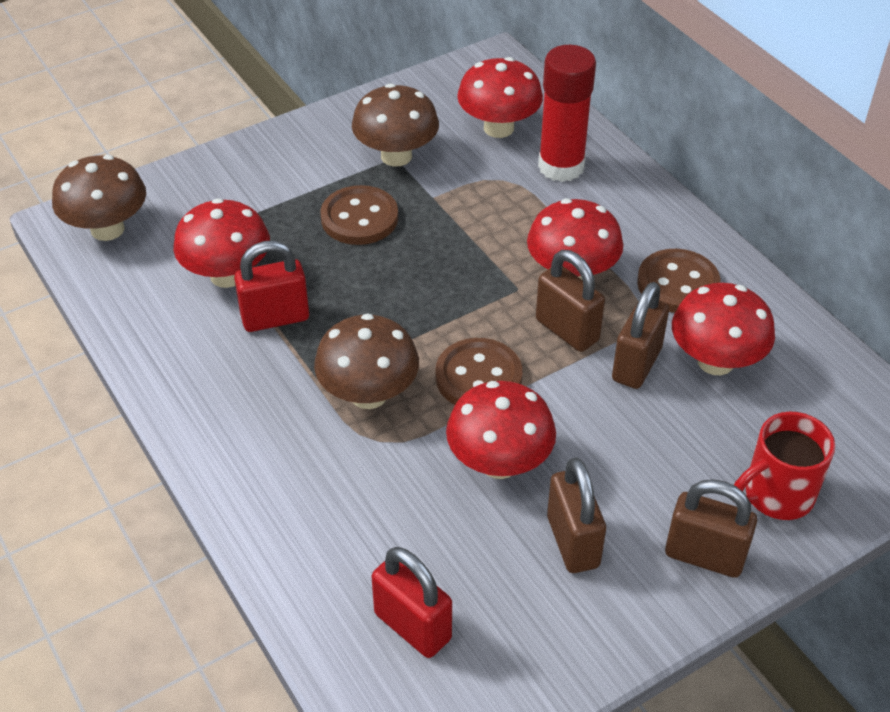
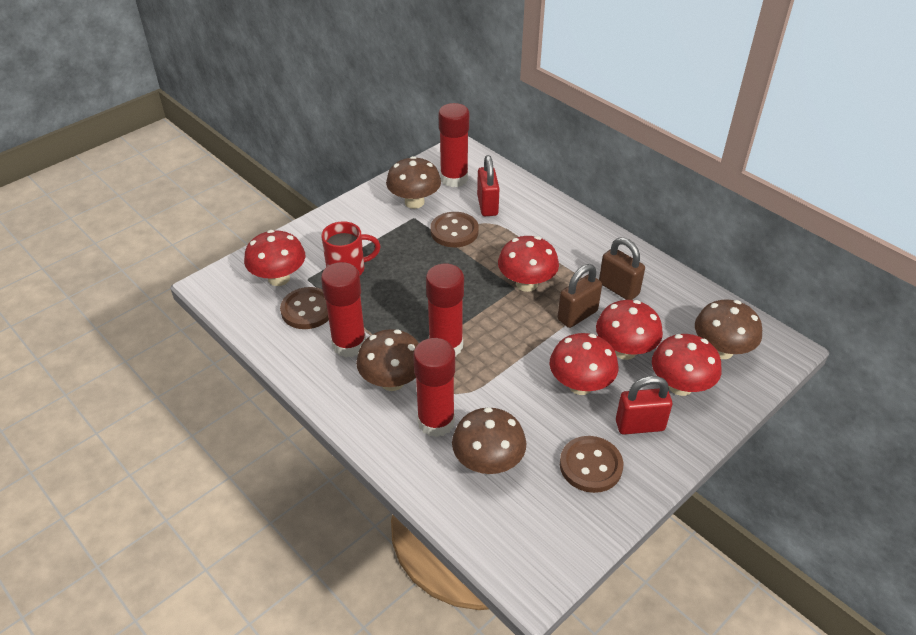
brown mushroom: 3 -> 4
brown padlock: 4 -> 2
red glue stick: 1 -> 4

